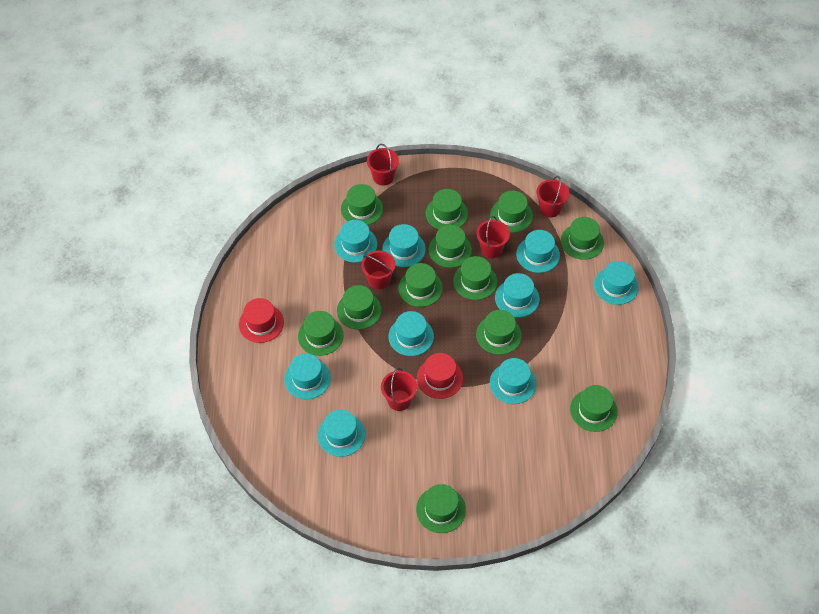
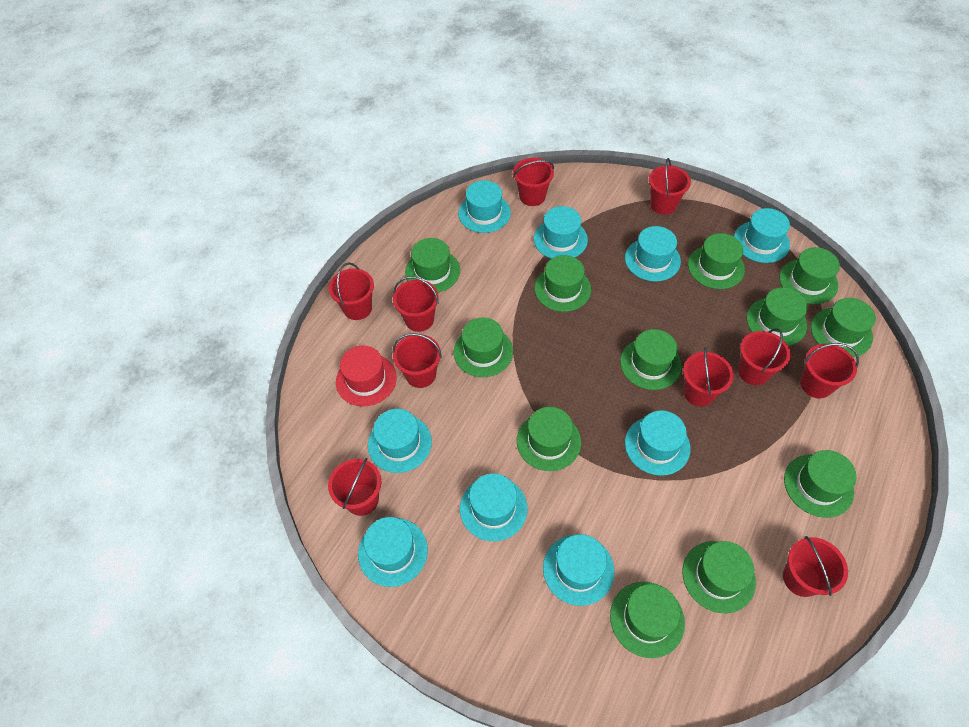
red bucket: 5 -> 10
red hat: 2 -> 1

